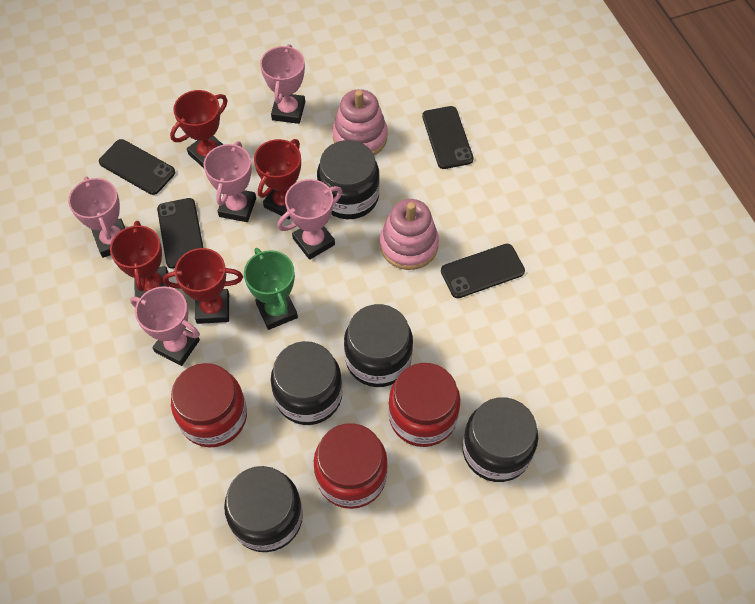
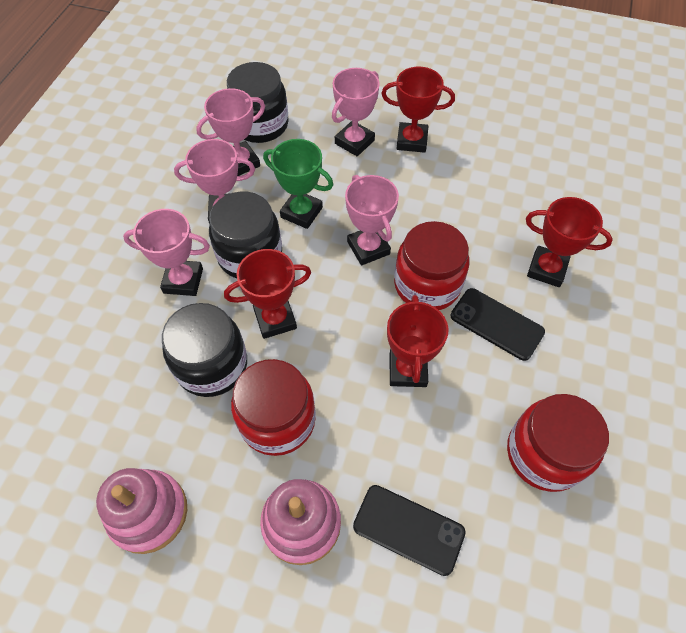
black jar: 5 -> 3
black phone: 4 -> 2

